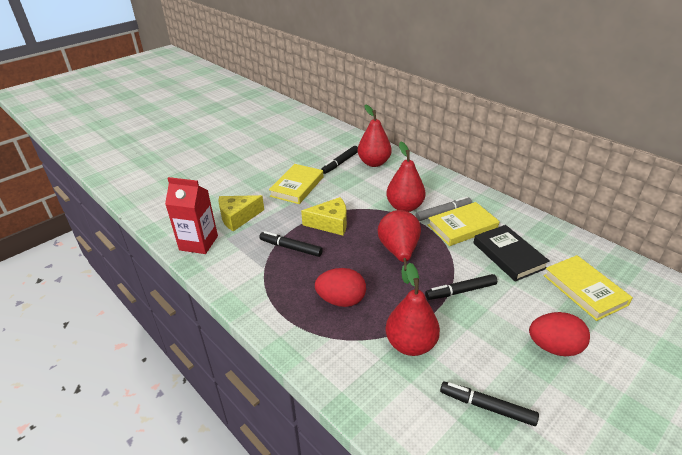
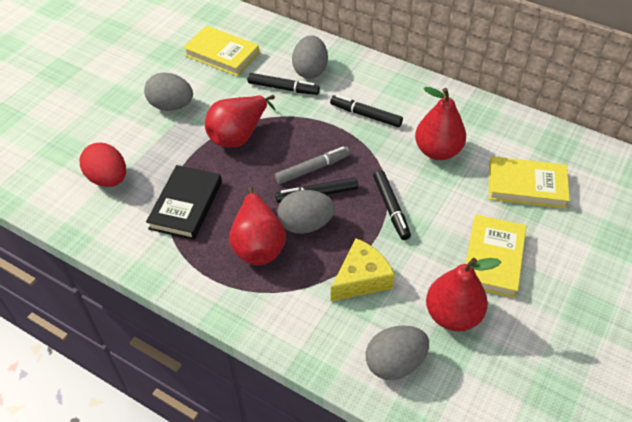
grey egg: 0 -> 4
red carton: 1 -> 0
red egg: 2 -> 1
yellow cheese: 2 -> 1

